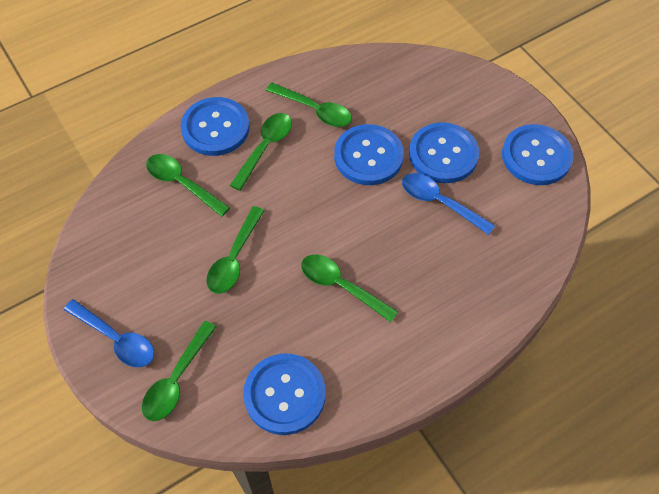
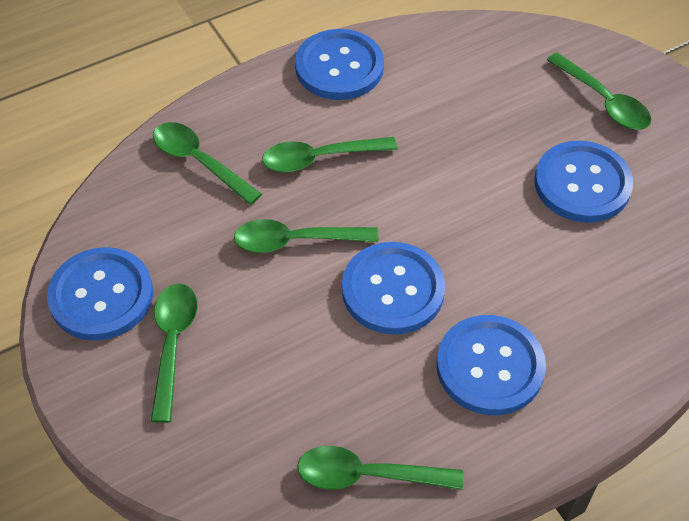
blue spoon: 2 -> 0

